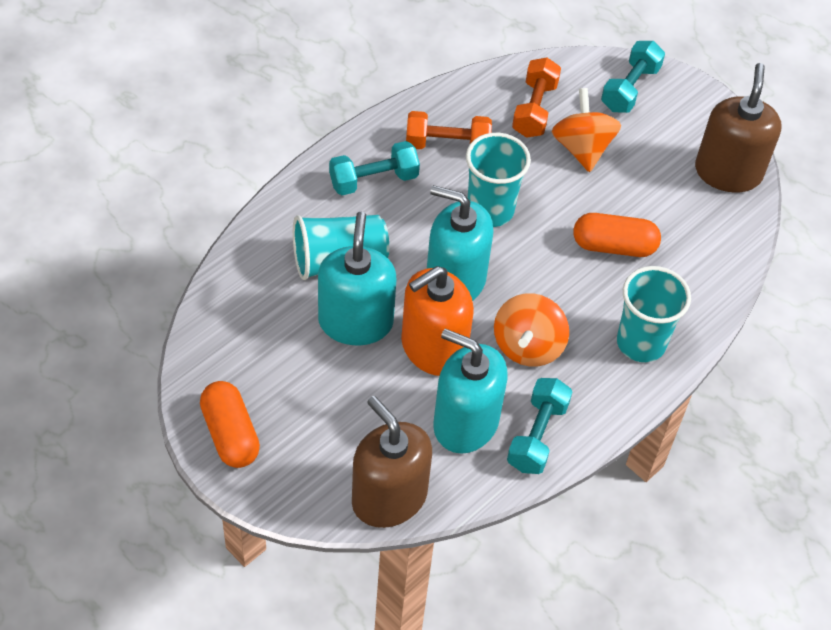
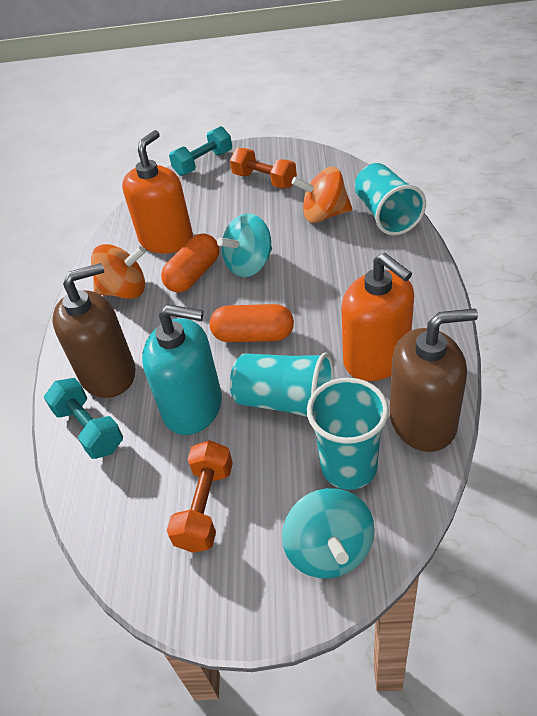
orange soap dispenser: 1 -> 2
turquoise dumbbell: 3 -> 2
turquoise soap dispenser: 3 -> 1
turquoise spinning top: 0 -> 2

